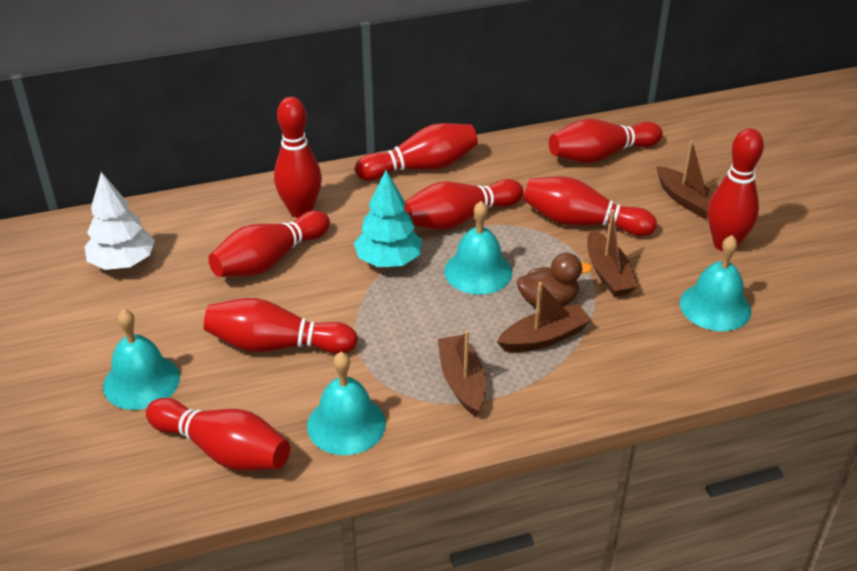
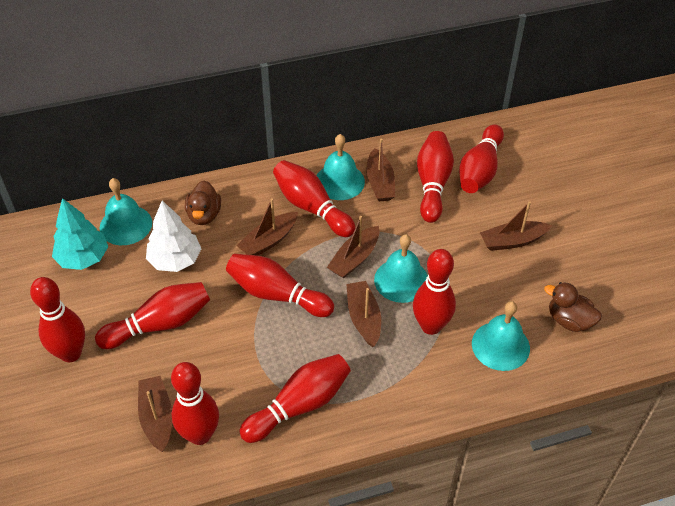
brown boat: 4 -> 6
brown duck: 1 -> 2

